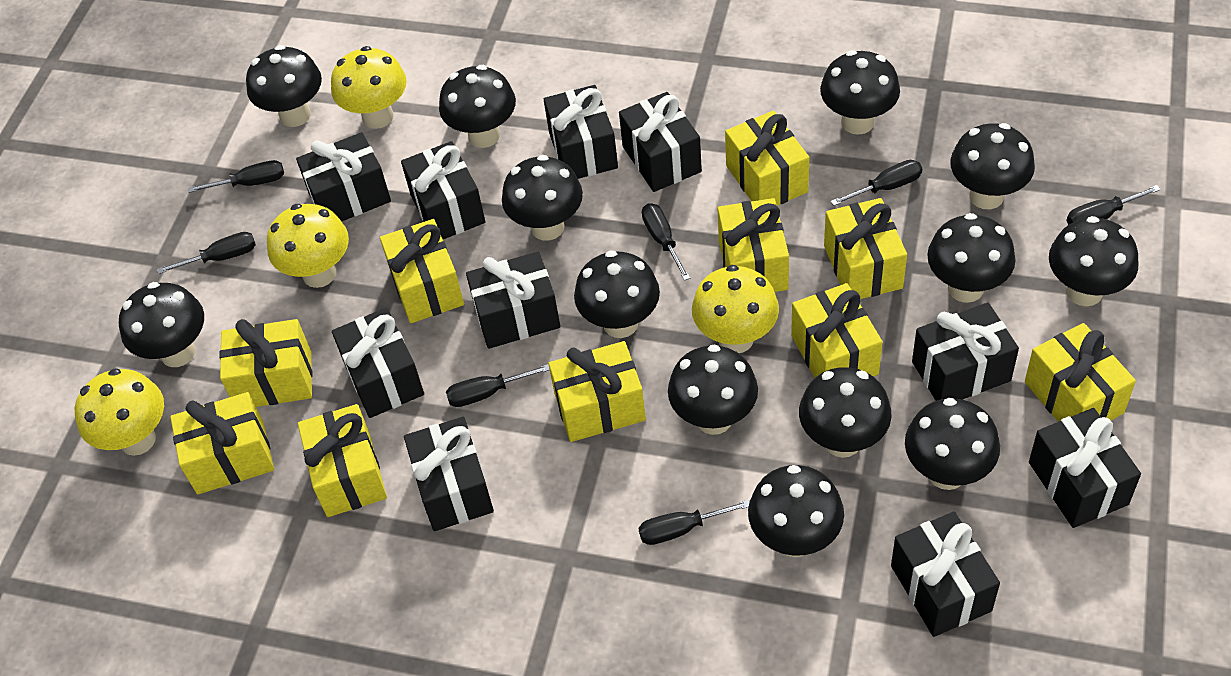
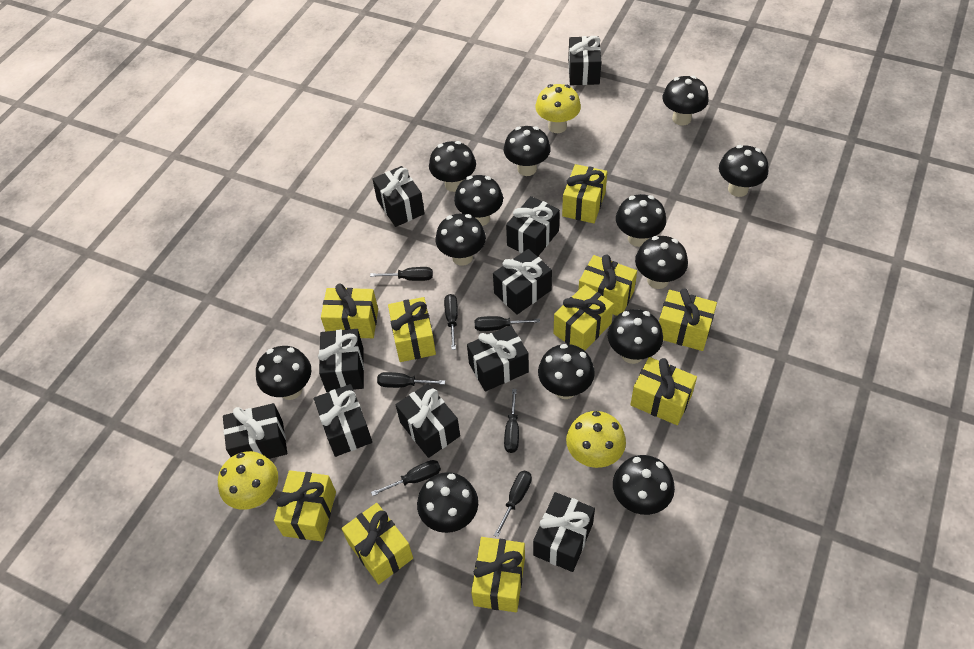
yellow mushroom: 4 -> 3

